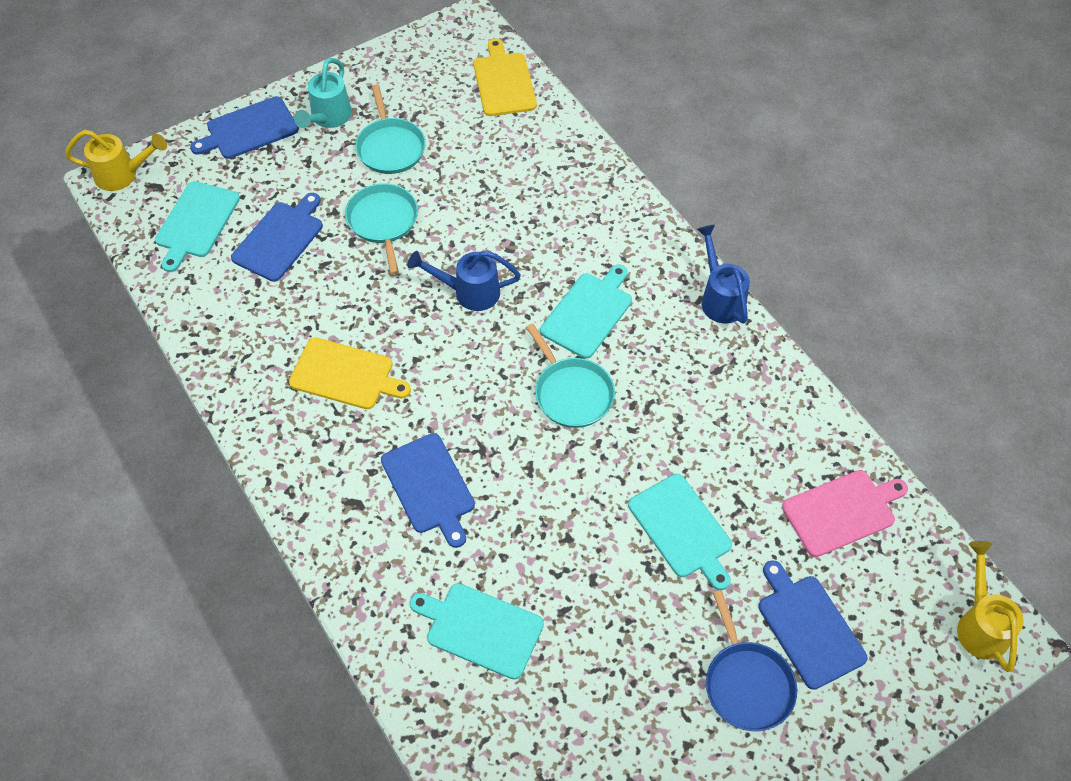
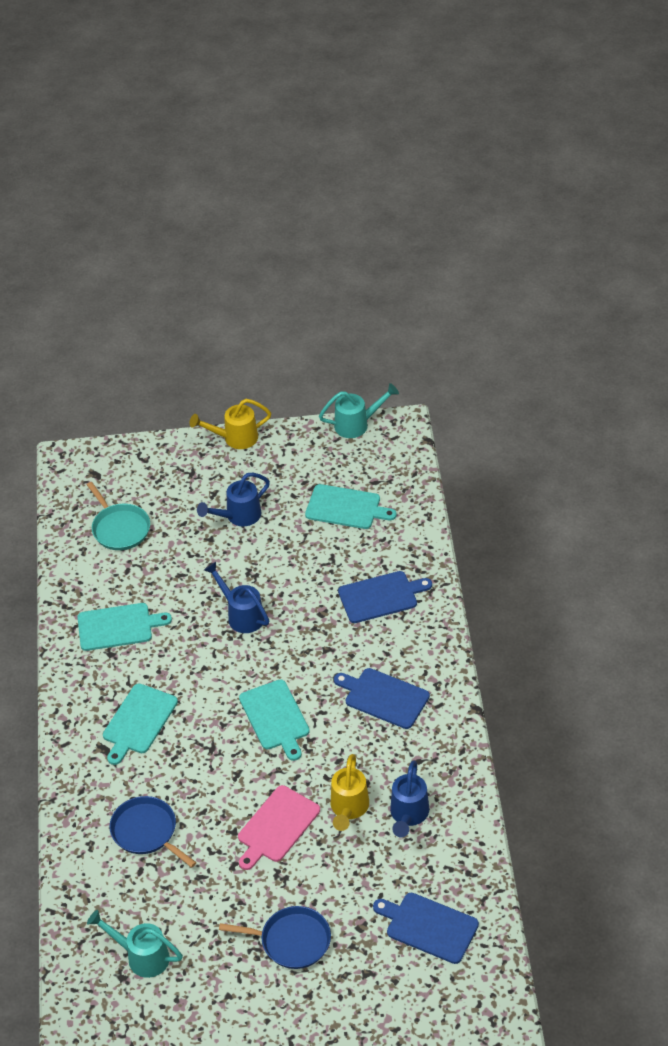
blue cutting board: 4 -> 3
blue pan: 1 -> 2
blue watering can: 2 -> 3
turquoise pan: 3 -> 1
turquoise watering can: 1 -> 2
yellow cutting board: 2 -> 0

